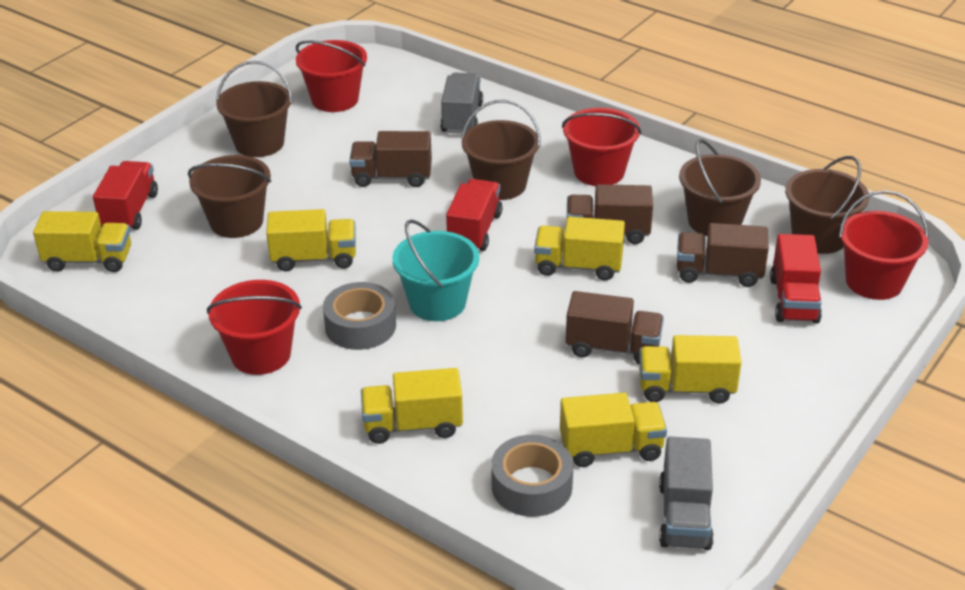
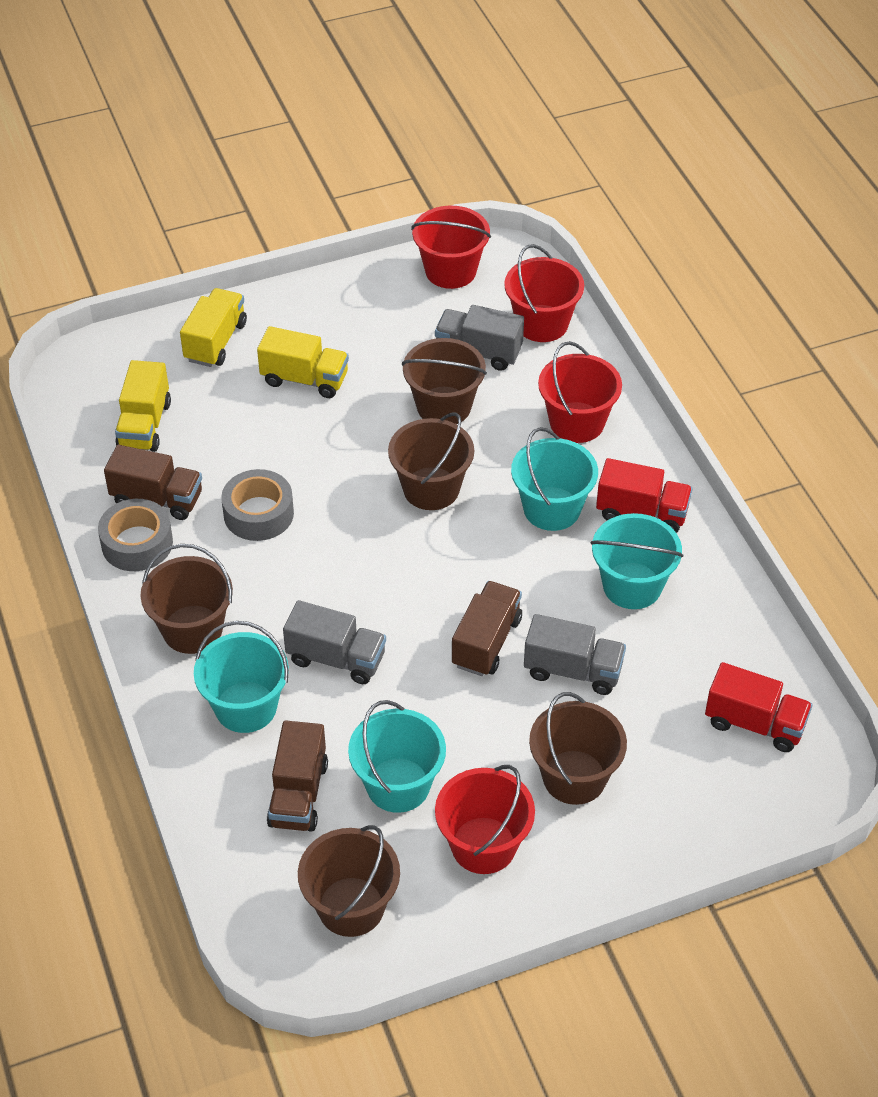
brown truck: 4 -> 3
grey truck: 2 -> 3
red truck: 3 -> 2
turquoise bucket: 1 -> 4
yellow truck: 6 -> 3

